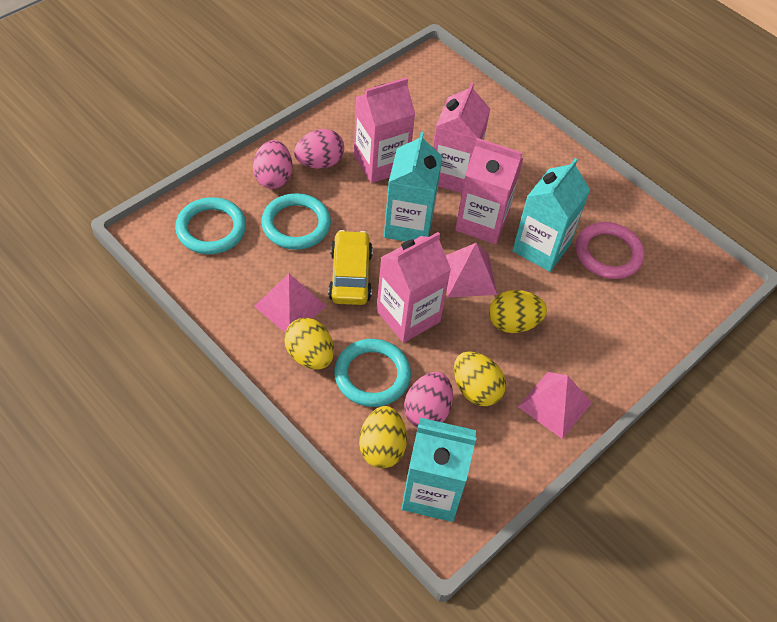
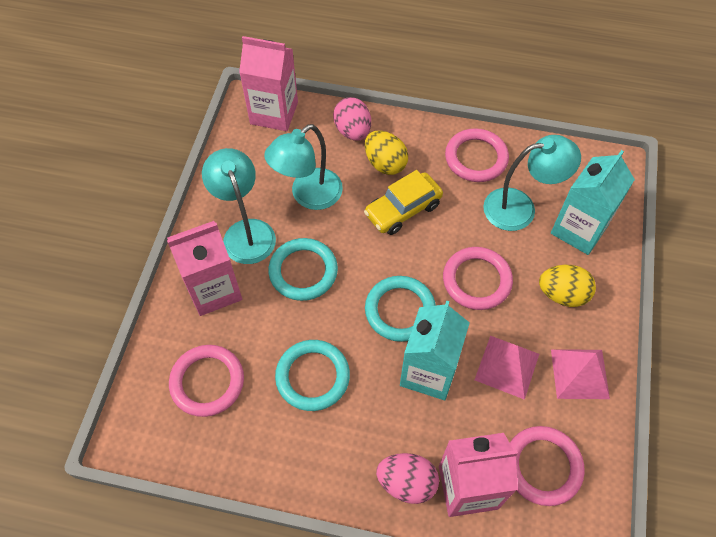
pink carton: 4 -> 3
pink egg: 3 -> 2
pink pyramid: 3 -> 2
pink ring: 1 -> 4
turquoise carton: 3 -> 2
turquoise lamp: 0 -> 3
yellow egg: 4 -> 2

